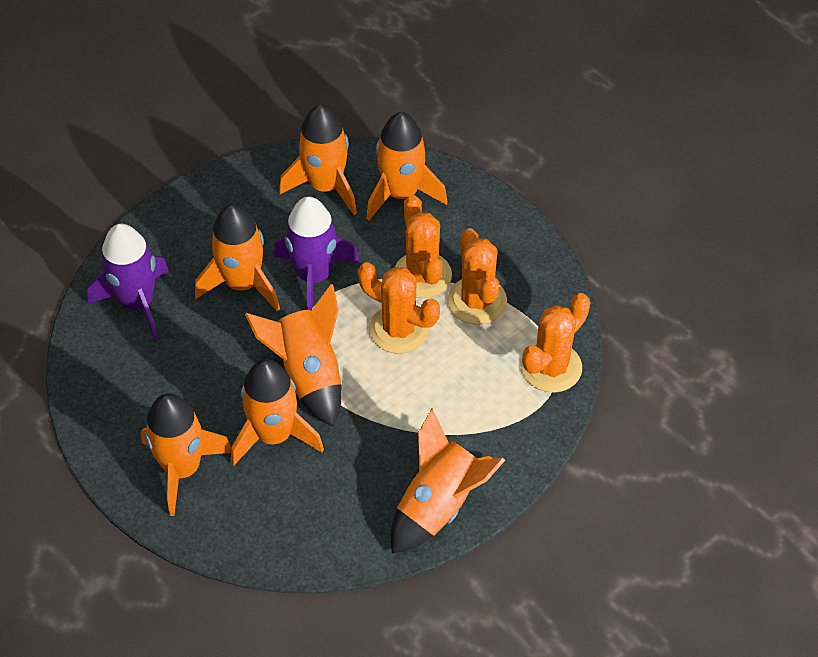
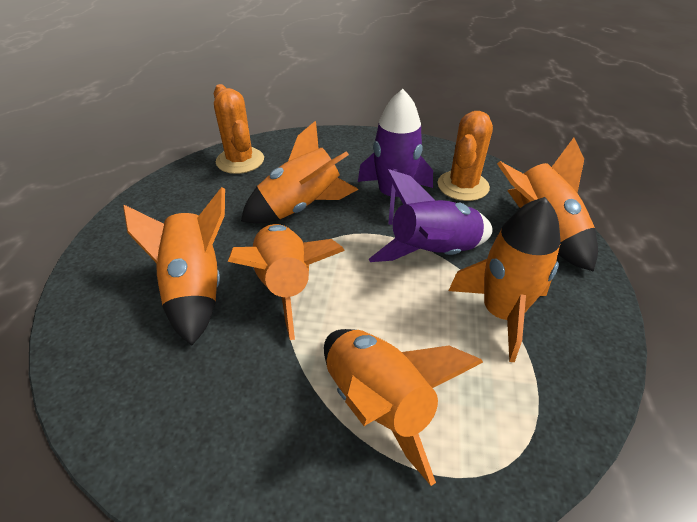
orange cactus: 4 -> 2
orange rocket: 7 -> 6

